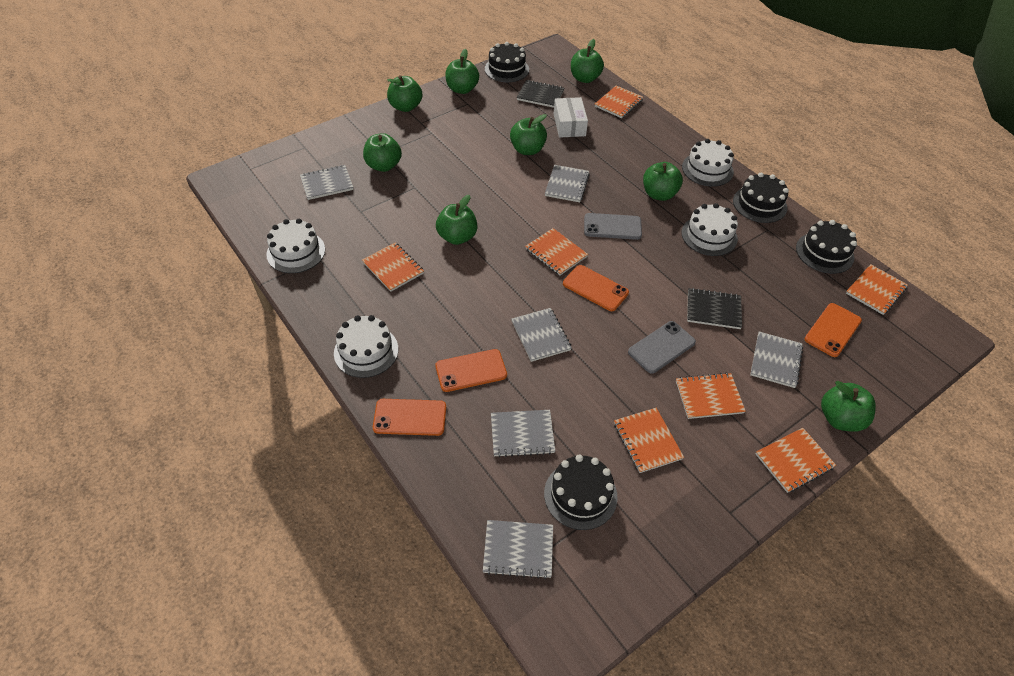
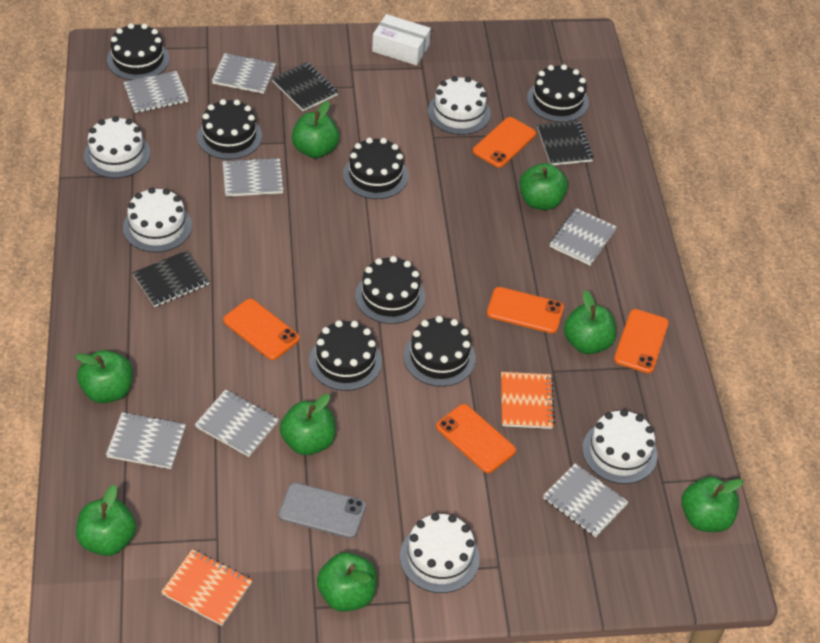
black cake: 4 -> 7
black notebook: 2 -> 3
grey notebook: 6 -> 7
grey phone: 2 -> 1
orange notebook: 7 -> 2
orange phone: 4 -> 5
white cake: 4 -> 5

